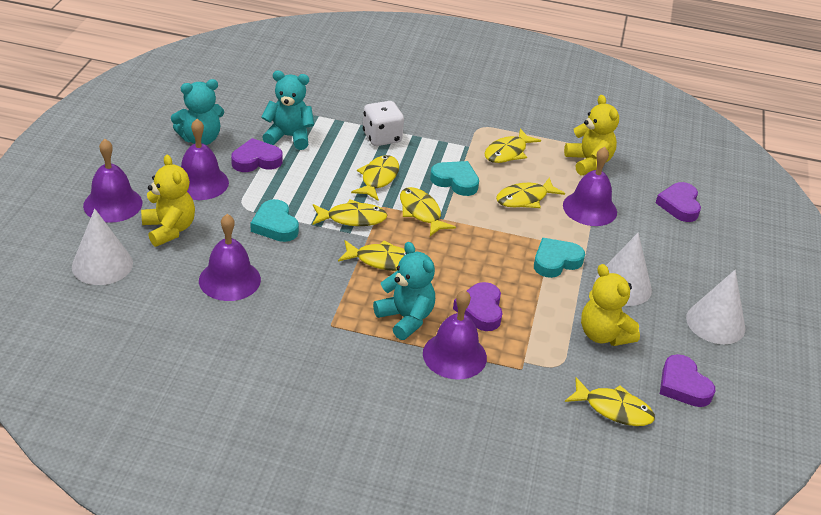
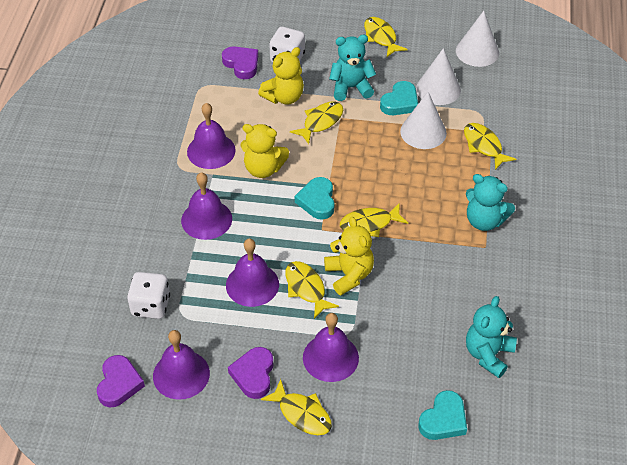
purple heart: 4 -> 3
white dice: 1 -> 2
yellow fish: 7 -> 6

